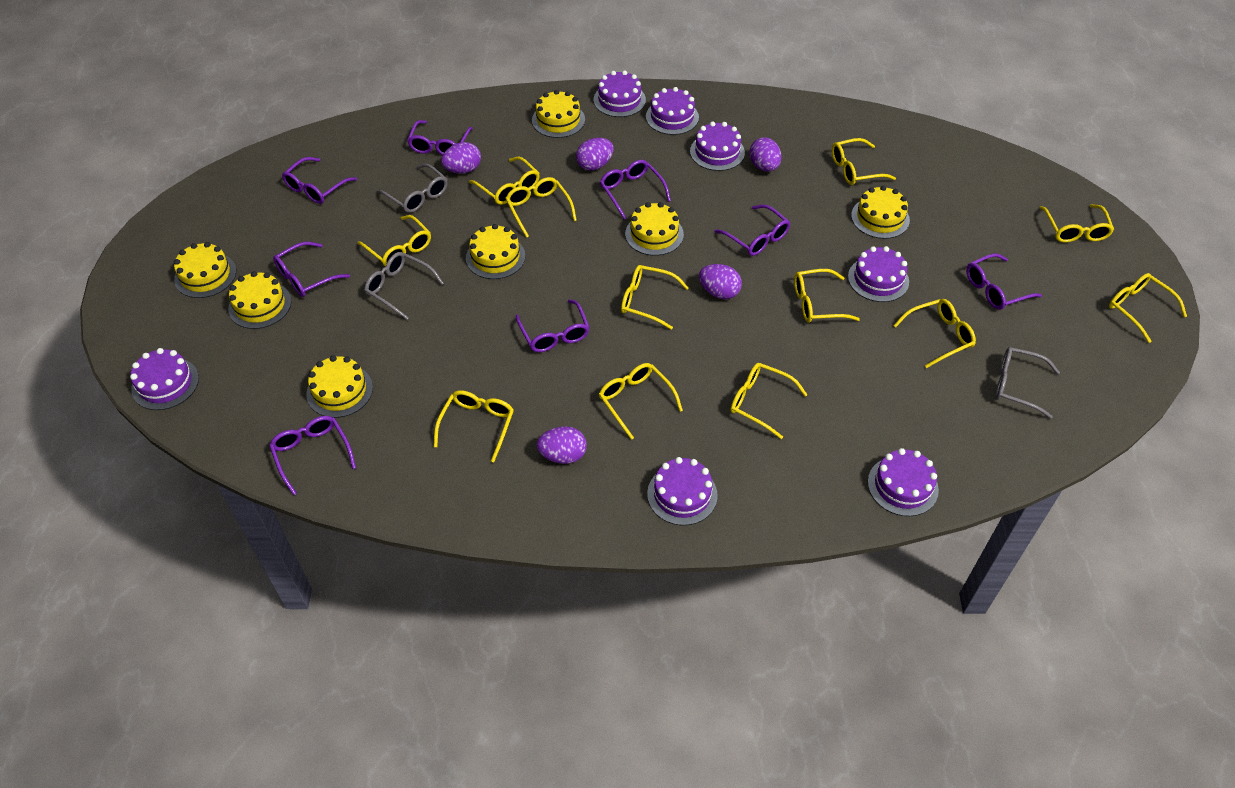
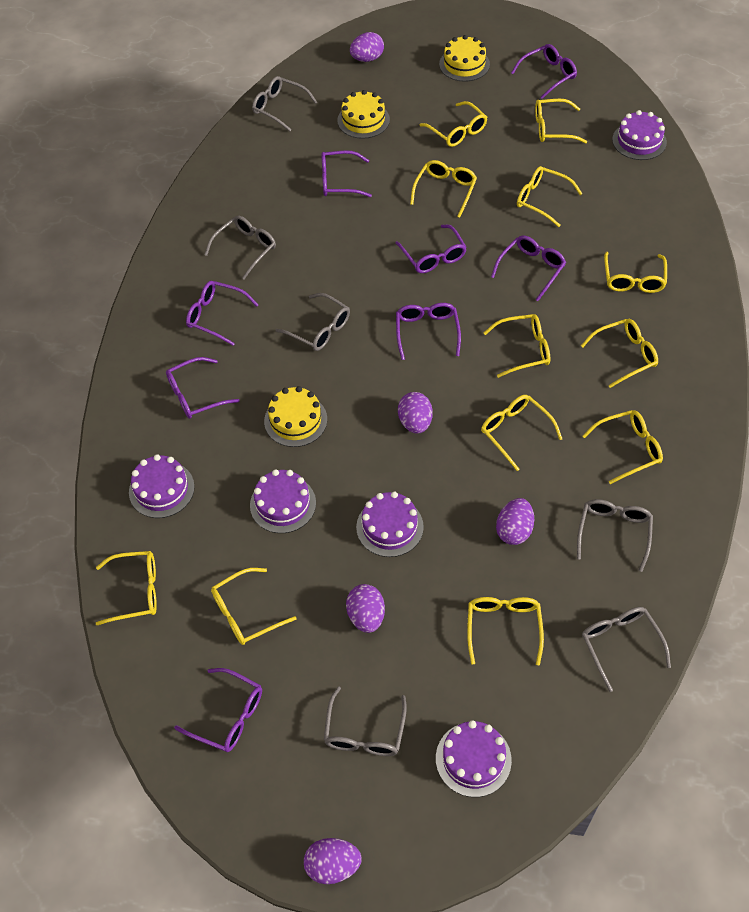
grey glasses: 3 -> 6
purple cake: 7 -> 5
yellow cake: 7 -> 3

